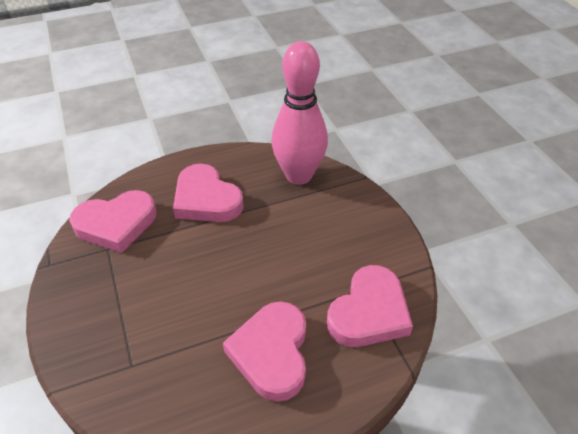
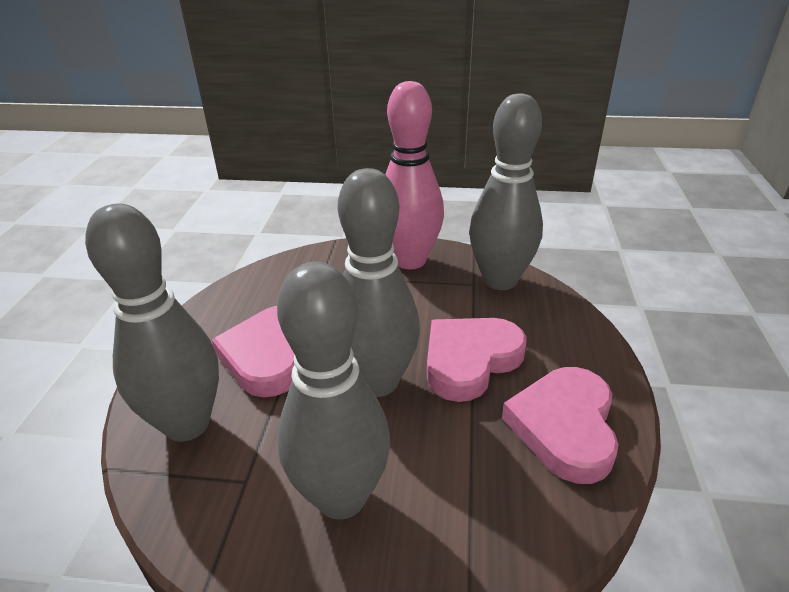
grey bowling pin: 0 -> 4
pink heart: 4 -> 3

